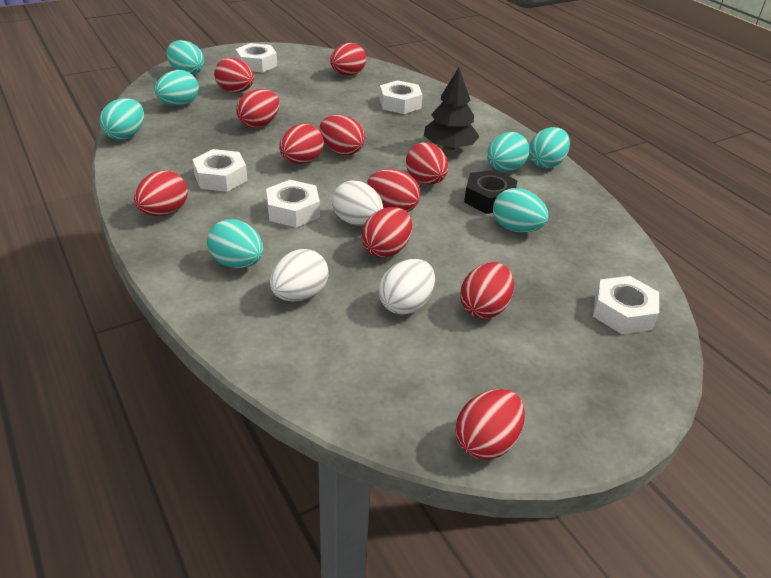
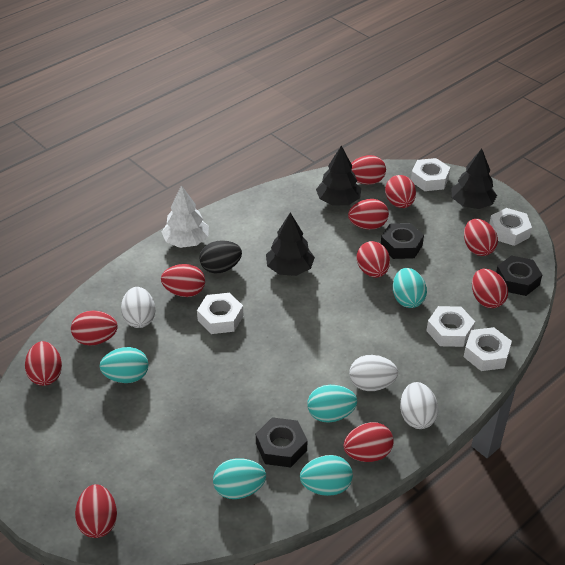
black egg: 0 -> 1
black nut: 1 -> 3
black tree: 1 -> 3
turquoise egg: 7 -> 5
white tree: 0 -> 1

